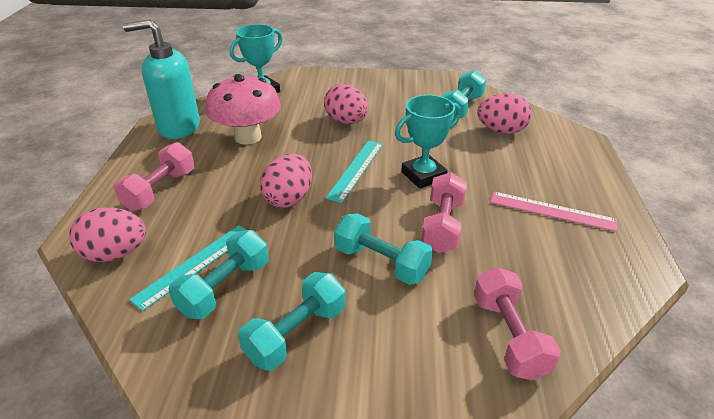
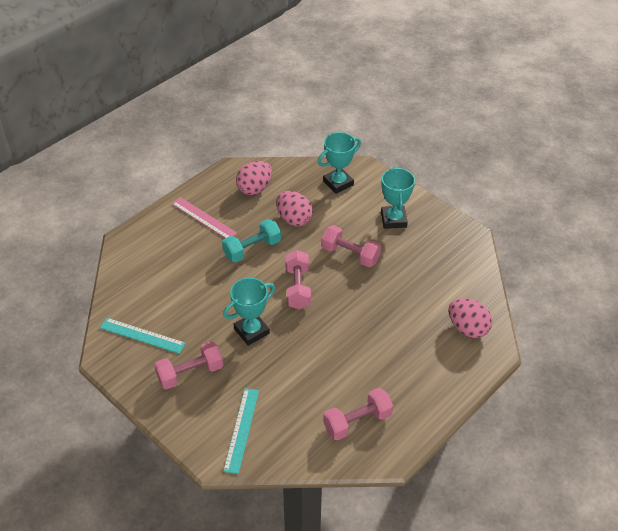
pink dumbbell: 3 -> 4
pink egg: 4 -> 3
pink mushroom: 1 -> 0
turquoise dumbbell: 4 -> 1
turquoise soap dispenser: 1 -> 0
turquoise trophy: 2 -> 3

